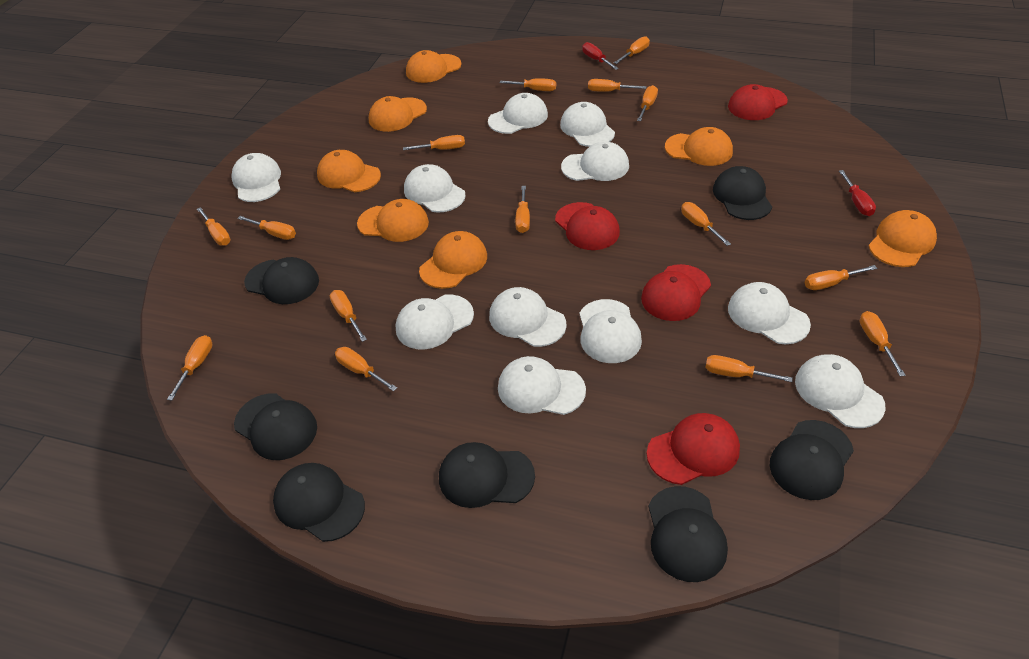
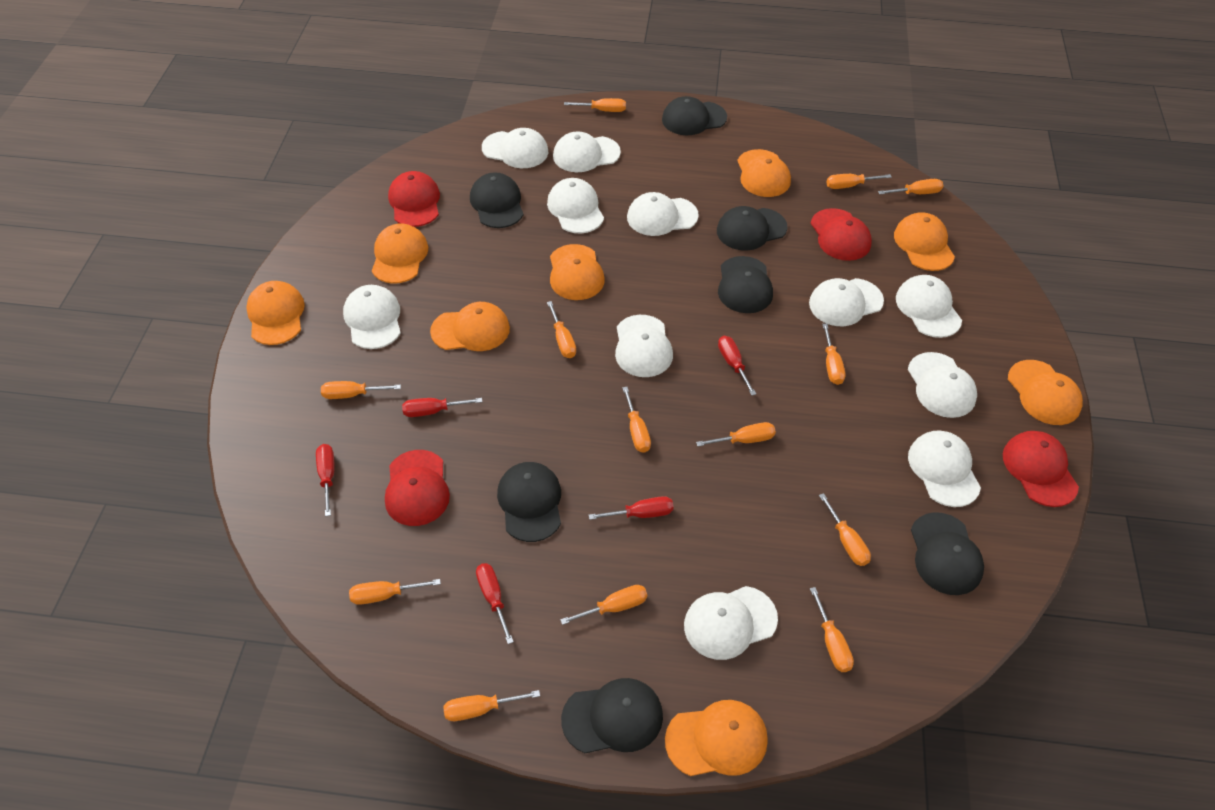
orange cap: 7 -> 8
orange screwdriver: 15 -> 13
red screwdriver: 2 -> 5

